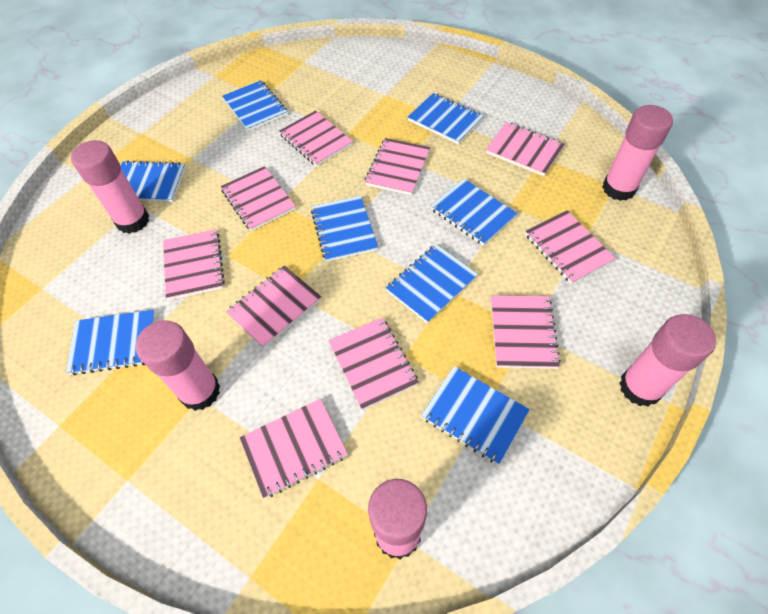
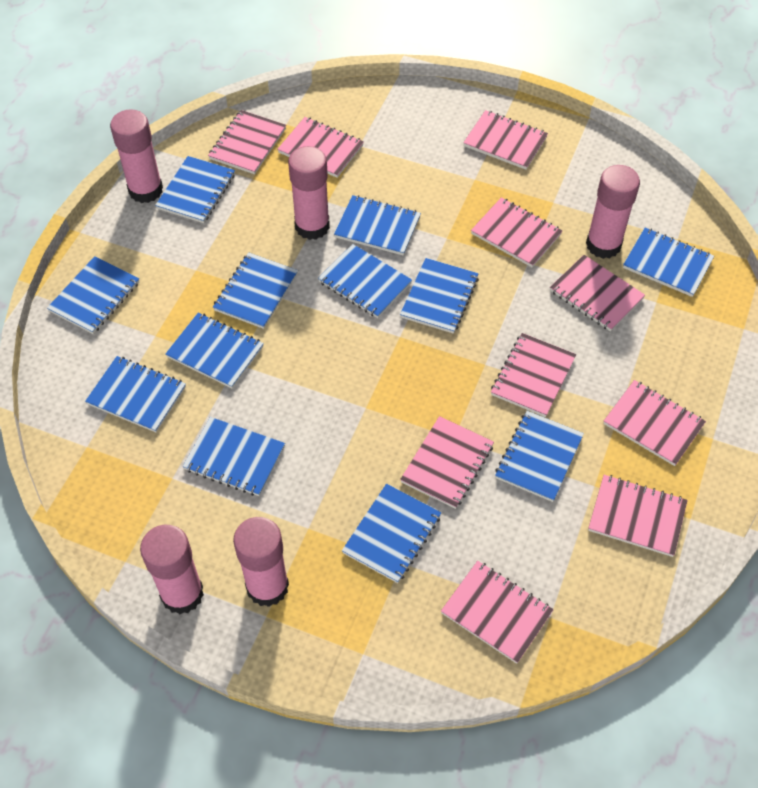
blue notebook: 8 -> 12

